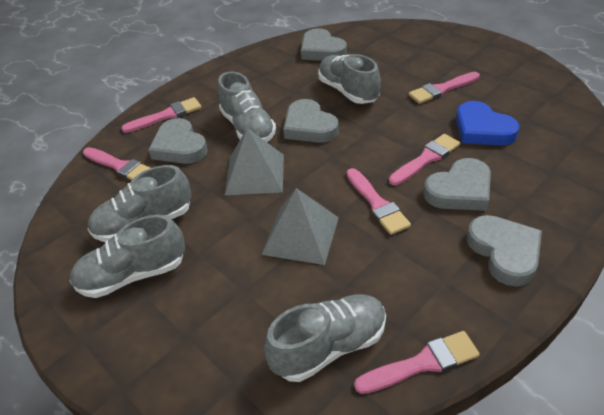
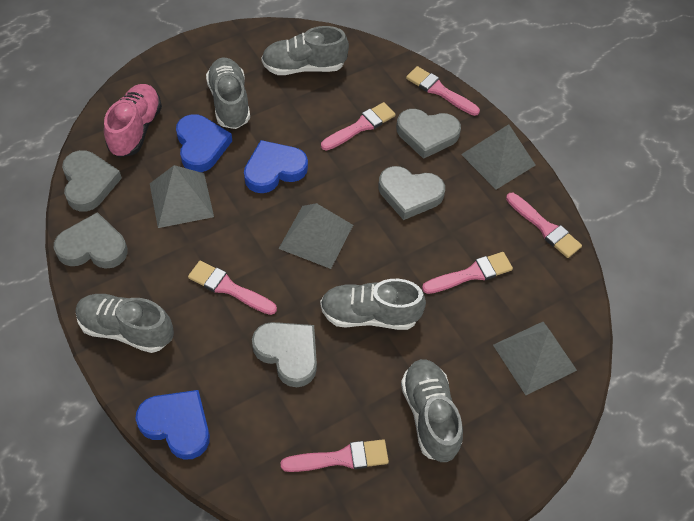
blue heart: 1 -> 3
grey pyramid: 2 -> 4
pink shoe: 0 -> 1

